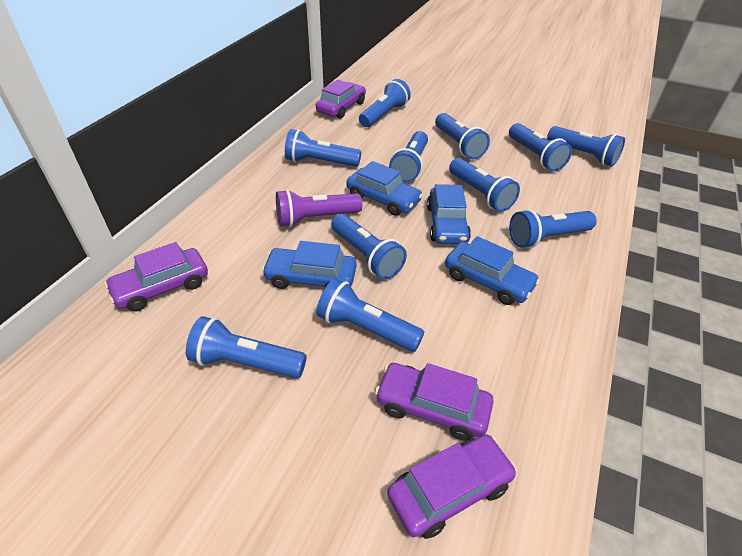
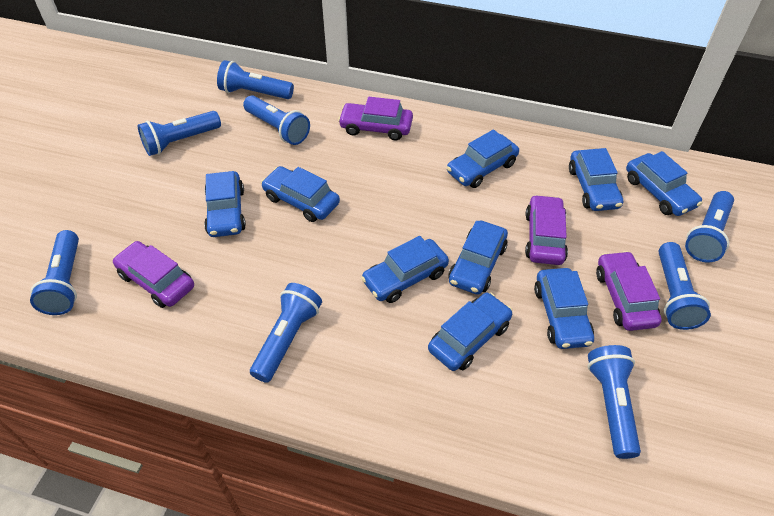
blue car: 4 -> 9
blue flashlight: 11 -> 8
purple flashlight: 1 -> 0

